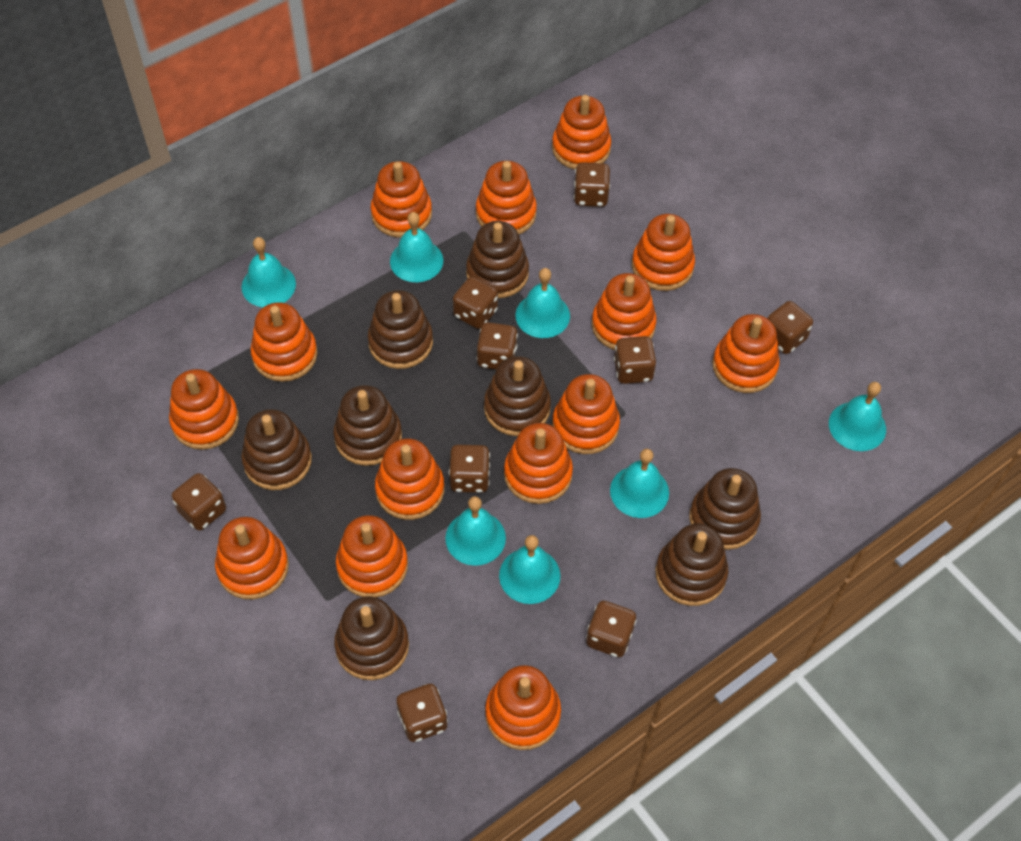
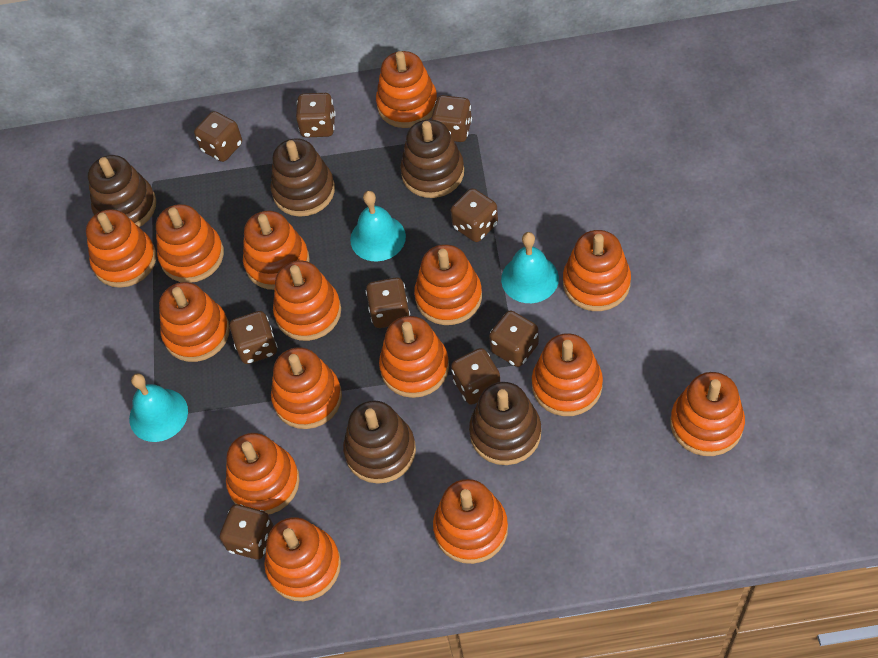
brown stacking toy: 8 -> 5
orange stacking toy: 14 -> 15
turquoise bell: 7 -> 3

